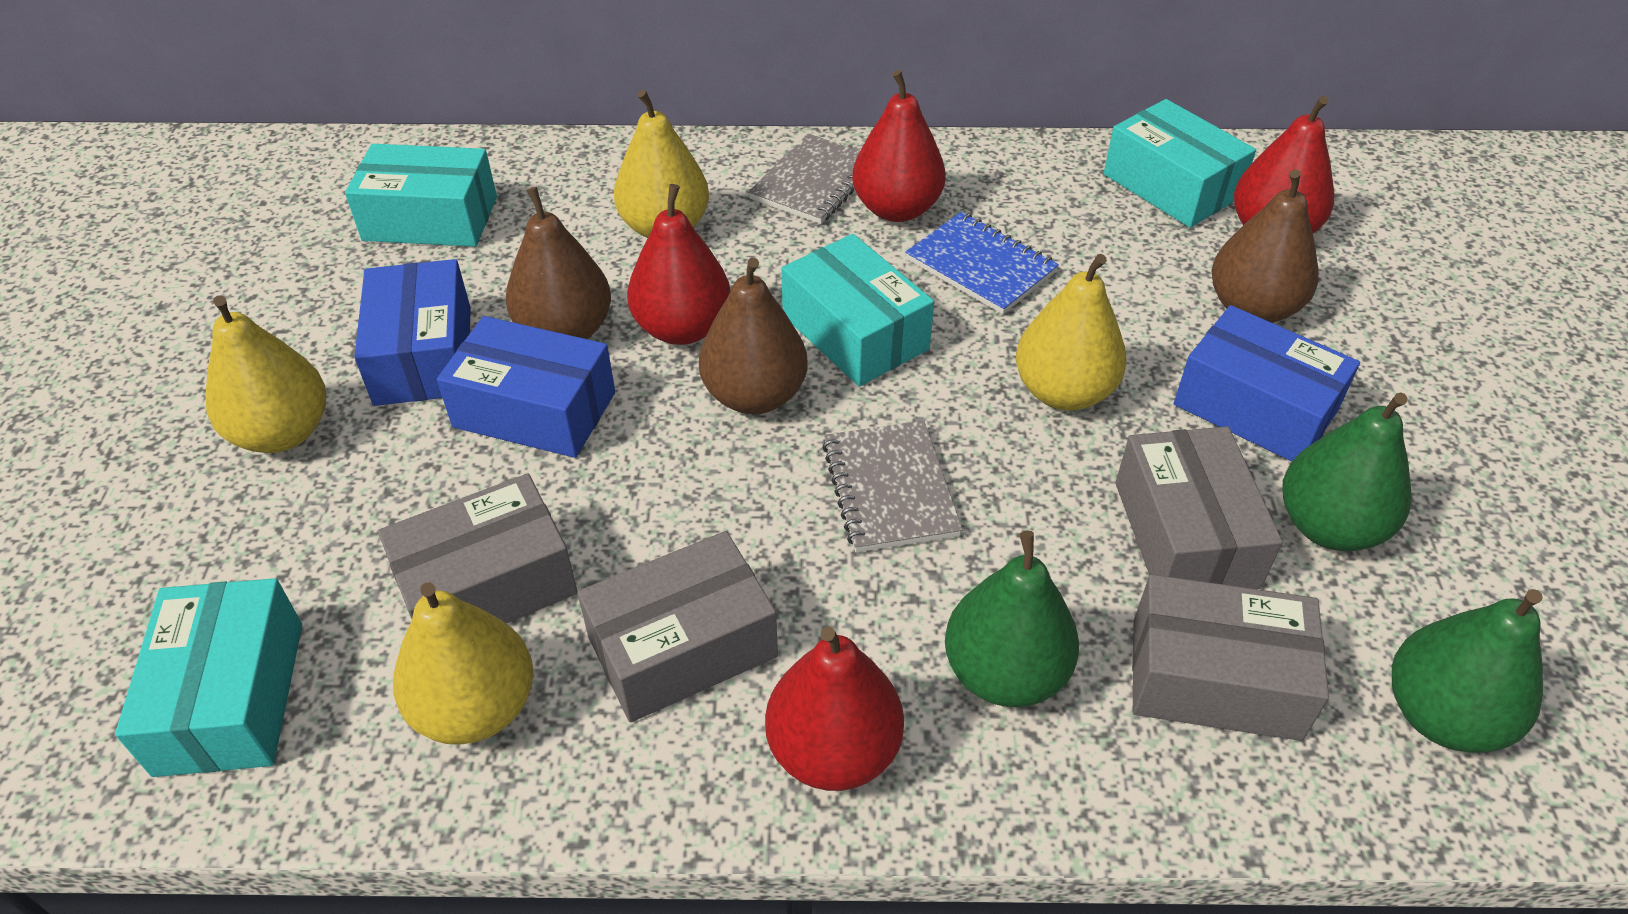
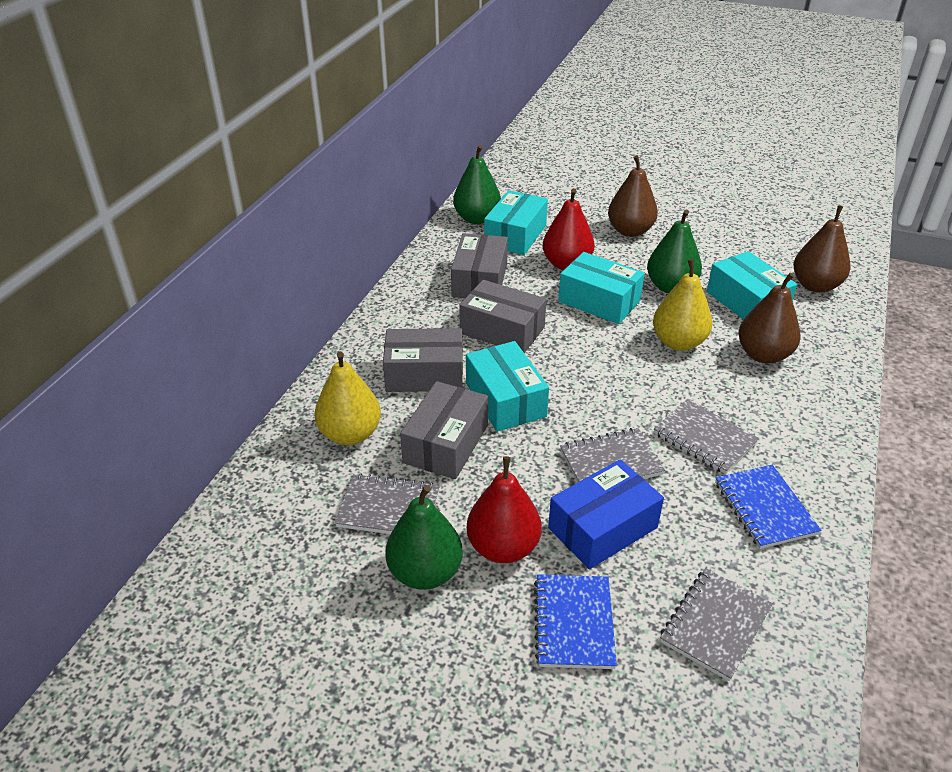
blue box: 3 -> 1
blue notebook: 1 -> 2
grey notebook: 2 -> 4
red pear: 4 -> 2
yellow pear: 4 -> 2

